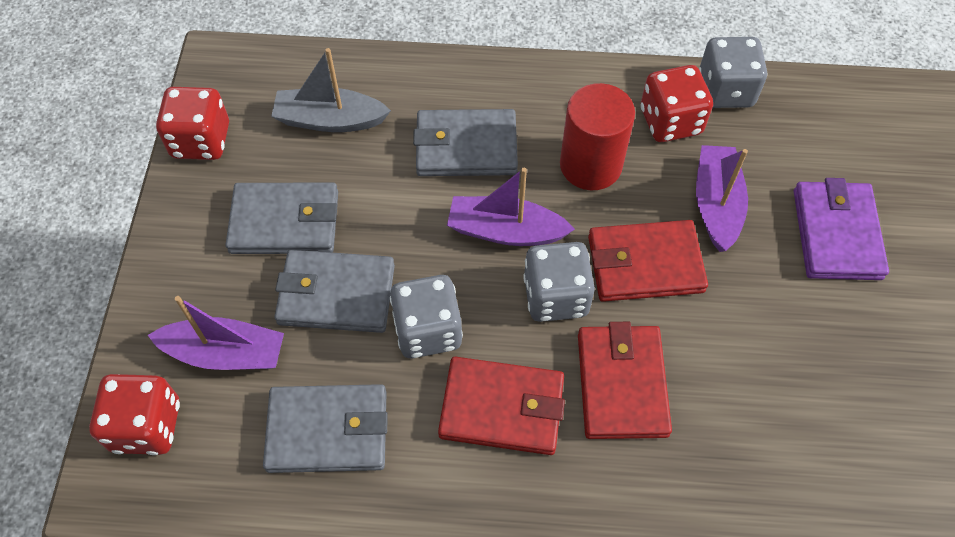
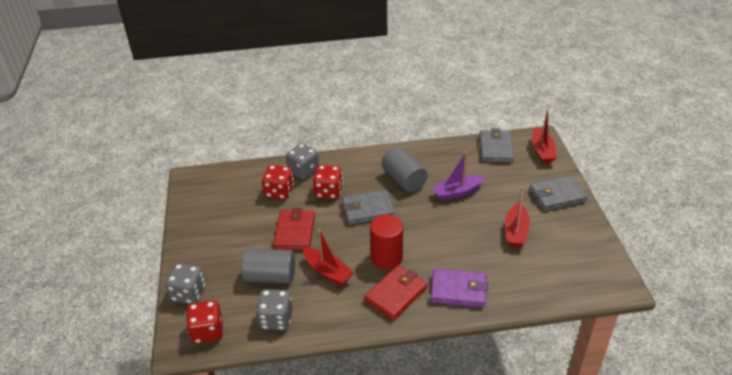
grey boat: 1 -> 0
grey cylinder: 0 -> 2
grey wallet: 4 -> 3
purple boat: 3 -> 1
red boat: 0 -> 3
red wallet: 3 -> 2

